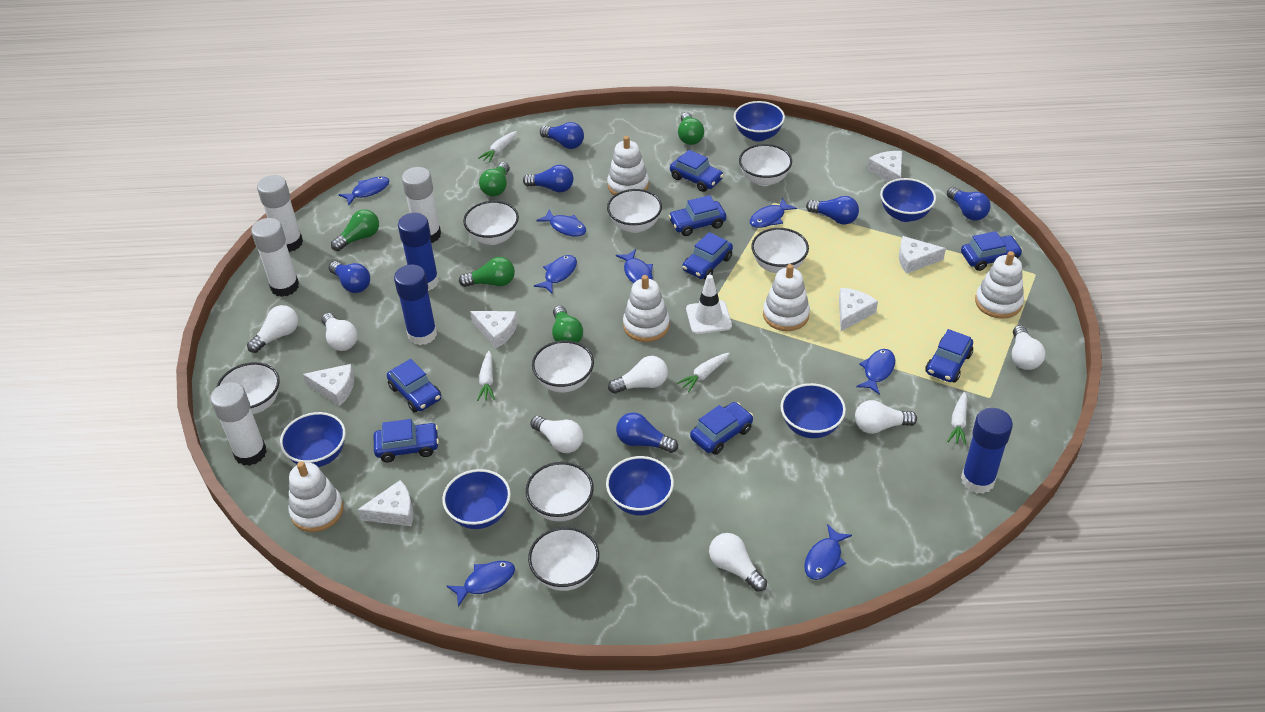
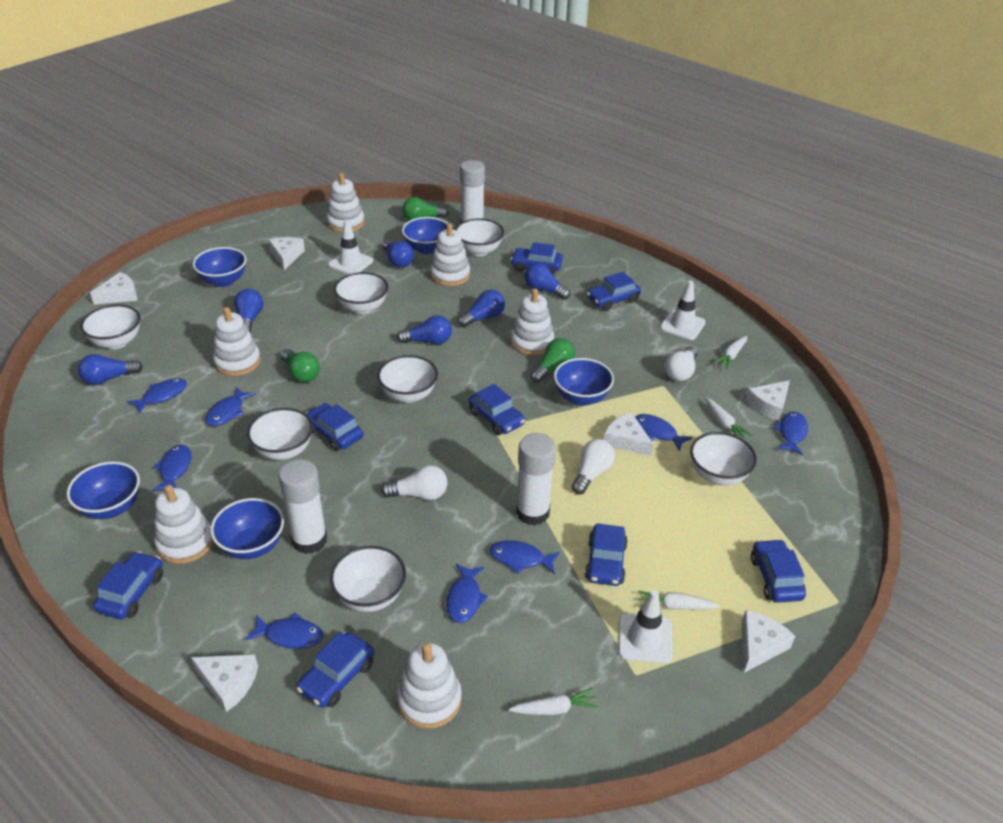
blue bowl: 6 -> 5
blue glue stick: 3 -> 0
green light bulb: 5 -> 3
white bowl: 8 -> 7
white glue stick: 4 -> 3
white light bulb: 7 -> 3
white stacking toy: 5 -> 6
white traffic cone: 1 -> 3

